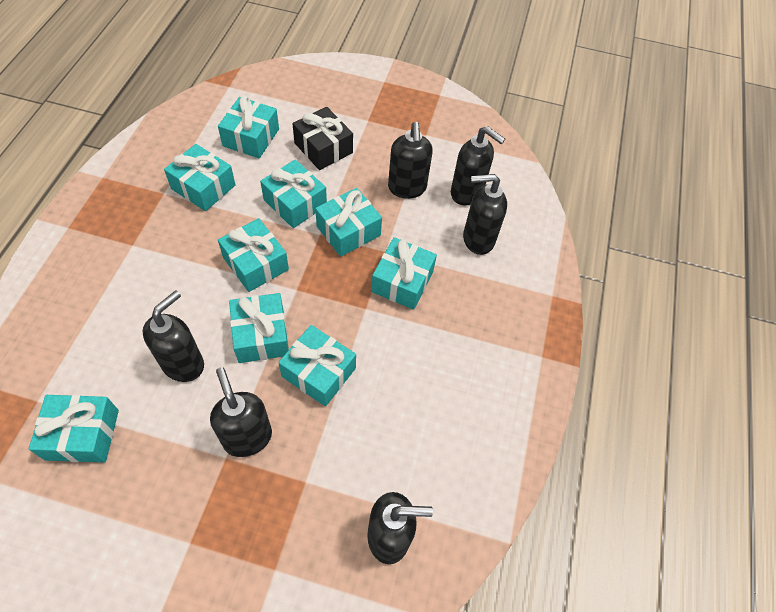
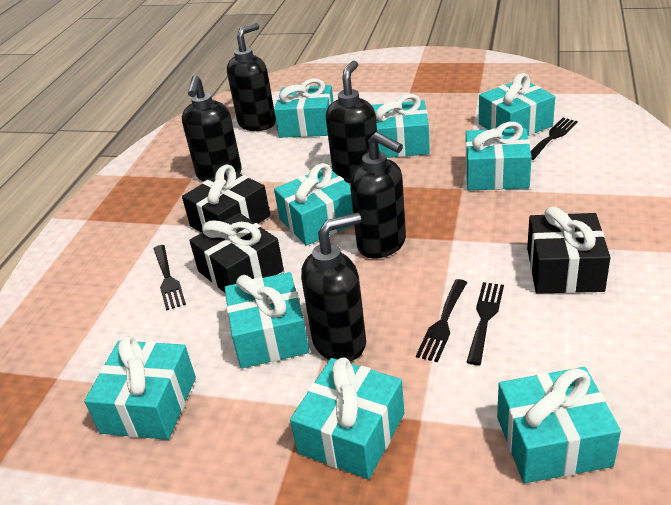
black fork: 0 -> 4
black gift: 1 -> 3
black soap dispenser: 6 -> 5

